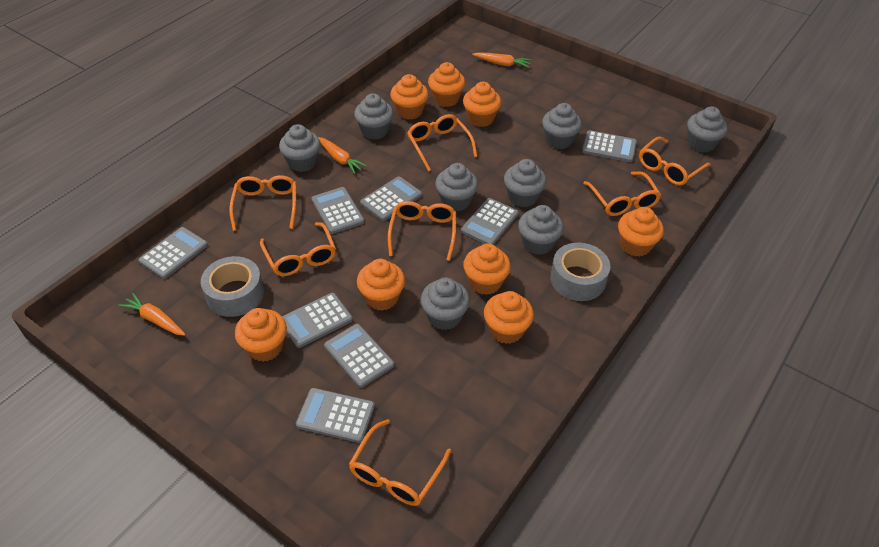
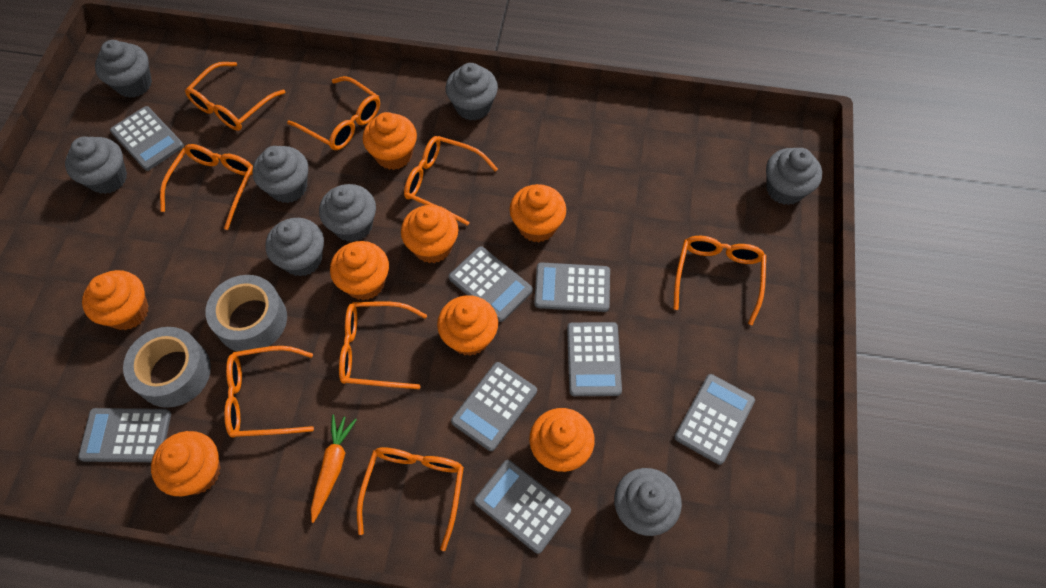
orange carrot: 3 -> 1
orange glasses: 7 -> 8

